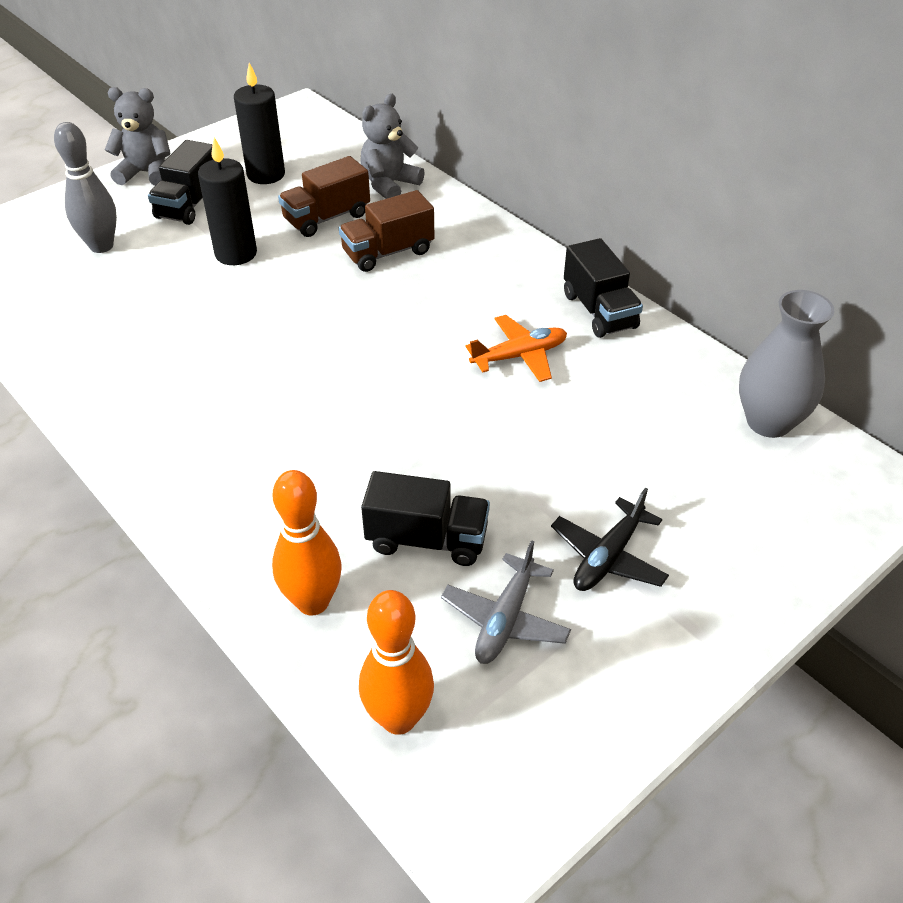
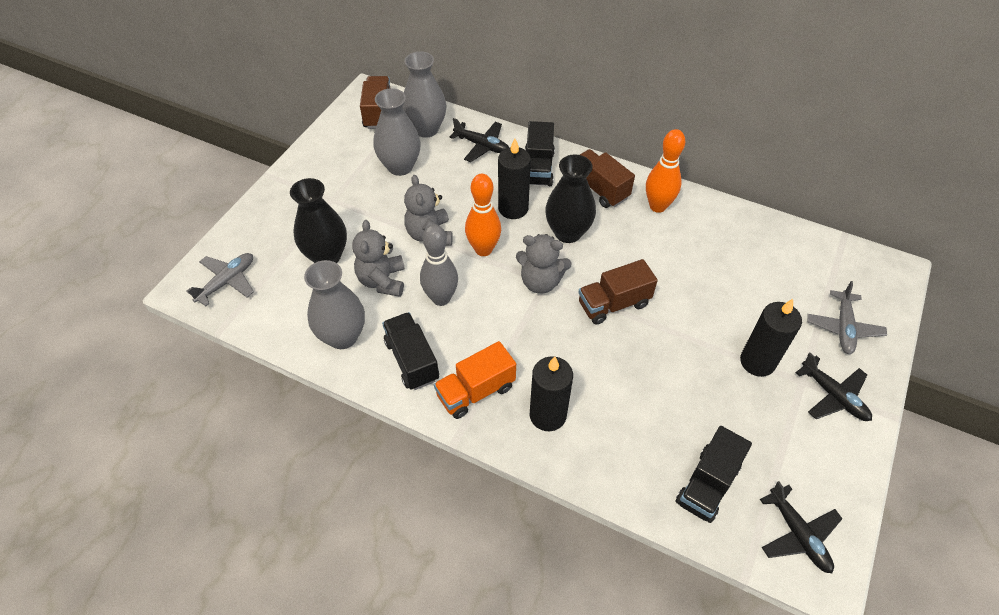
black candle: 2 -> 3
black plane: 1 -> 3
black vase: 0 -> 2
brown truck: 2 -> 3
grey plane: 1 -> 2
grey teddy bear: 2 -> 3
grey vase: 1 -> 3
orange plane: 1 -> 0
orange truck: 0 -> 1

